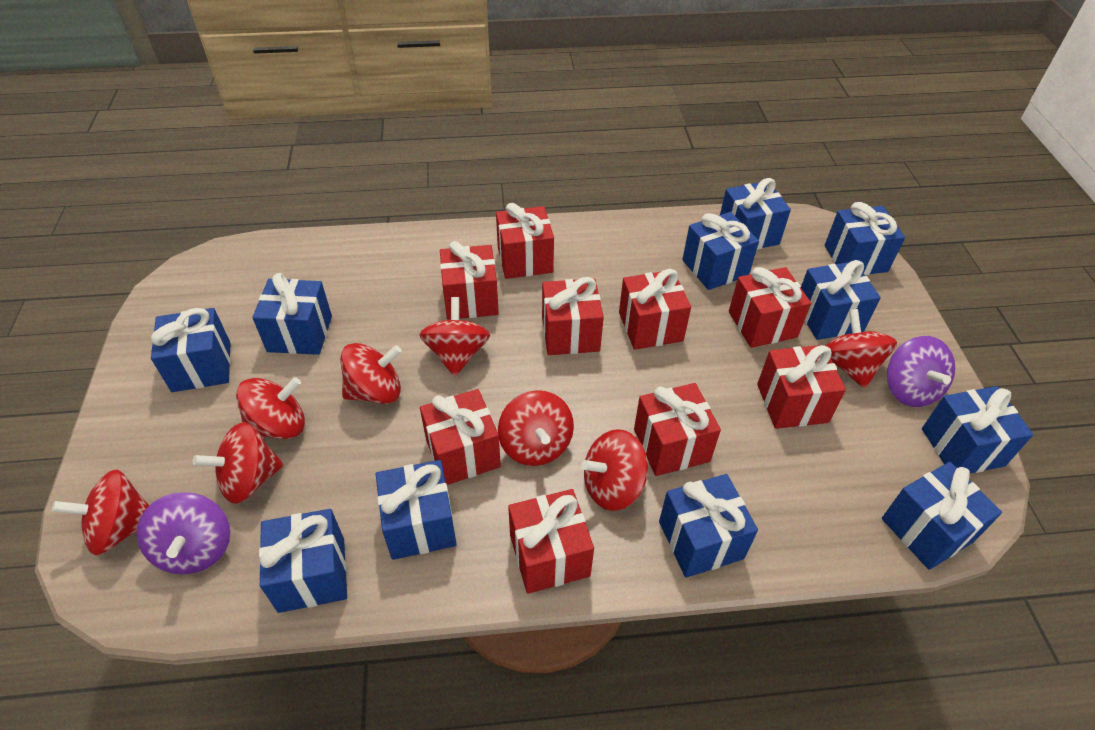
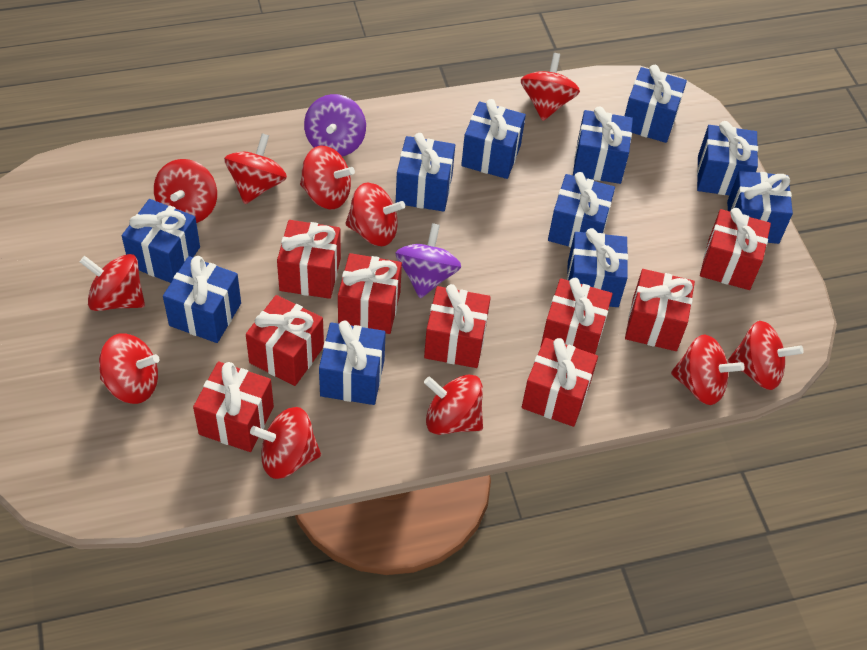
red spinning top: 8 -> 11

